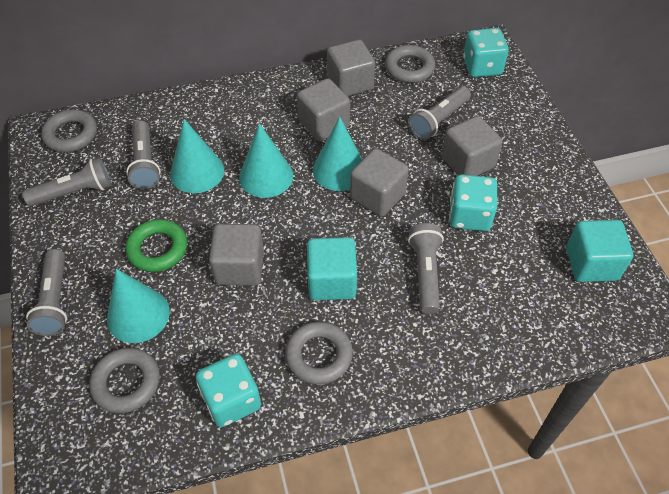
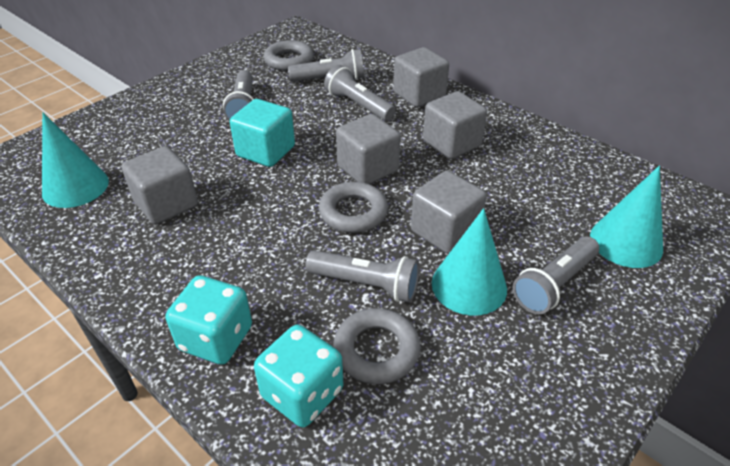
green ring: 1 -> 0
grey ring: 4 -> 3
turquoise cone: 4 -> 3
turquoise cube: 2 -> 1
turquoise dice: 3 -> 2

